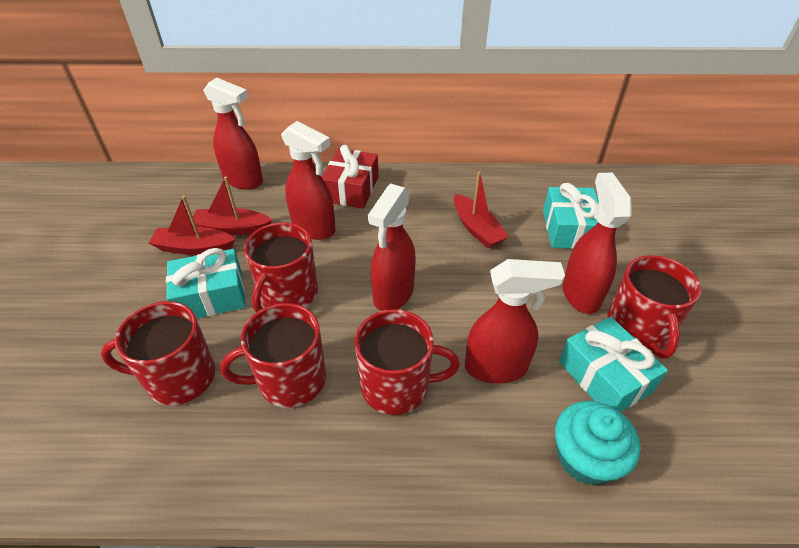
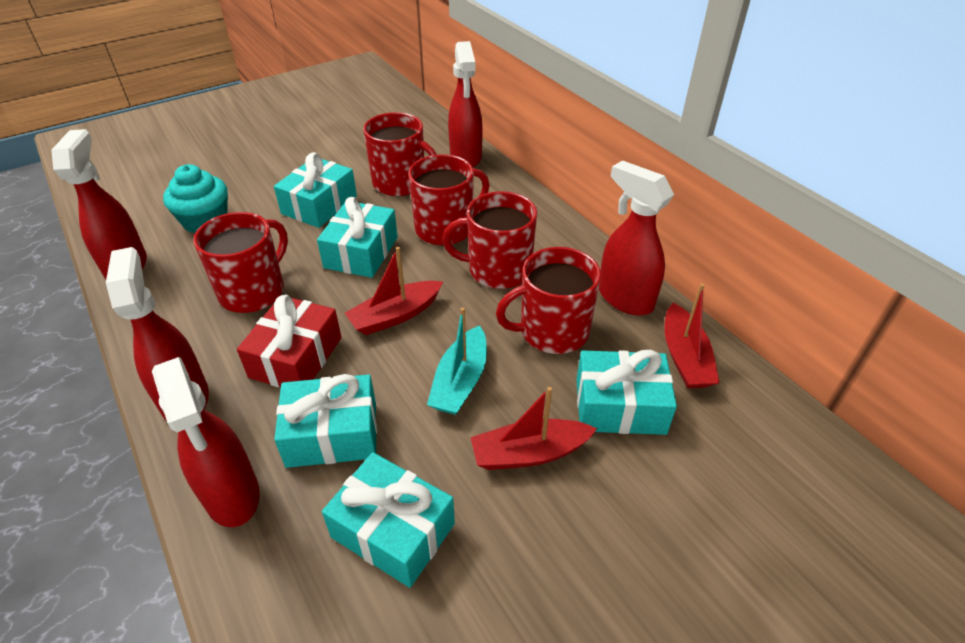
turquoise boat: 0 -> 1
turquoise gift: 3 -> 5

